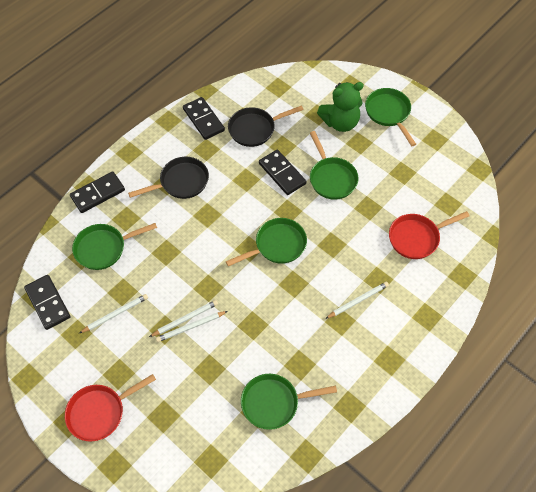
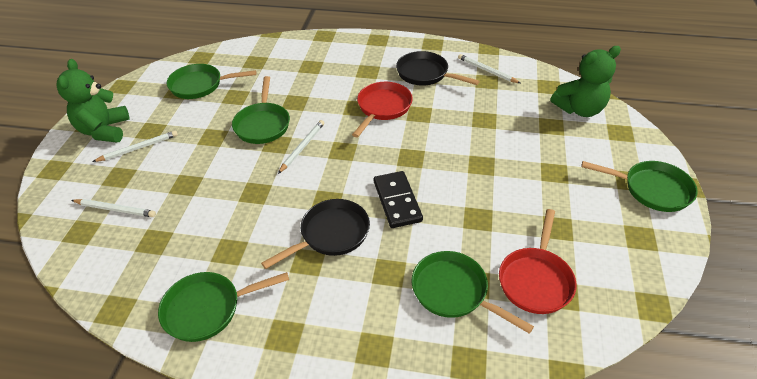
black domino: 4 -> 1
green teddy bear: 1 -> 2

